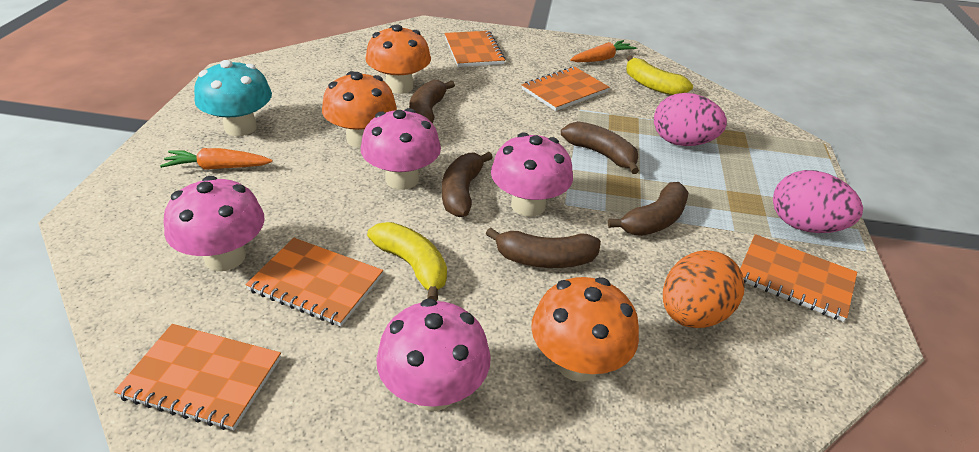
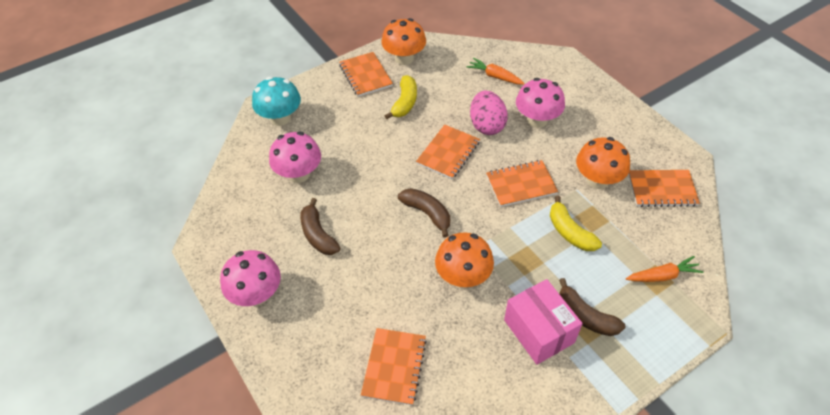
brown banana: 5 -> 3
orange egg: 1 -> 0
pink box: 0 -> 1
pink egg: 2 -> 1
pink mushroom: 4 -> 3

